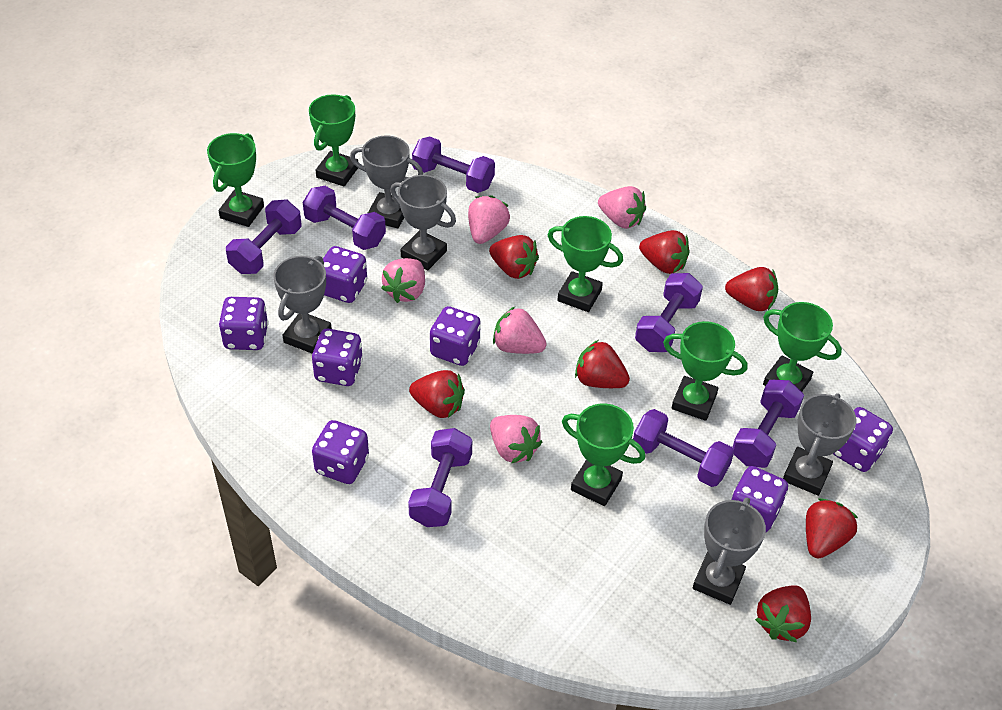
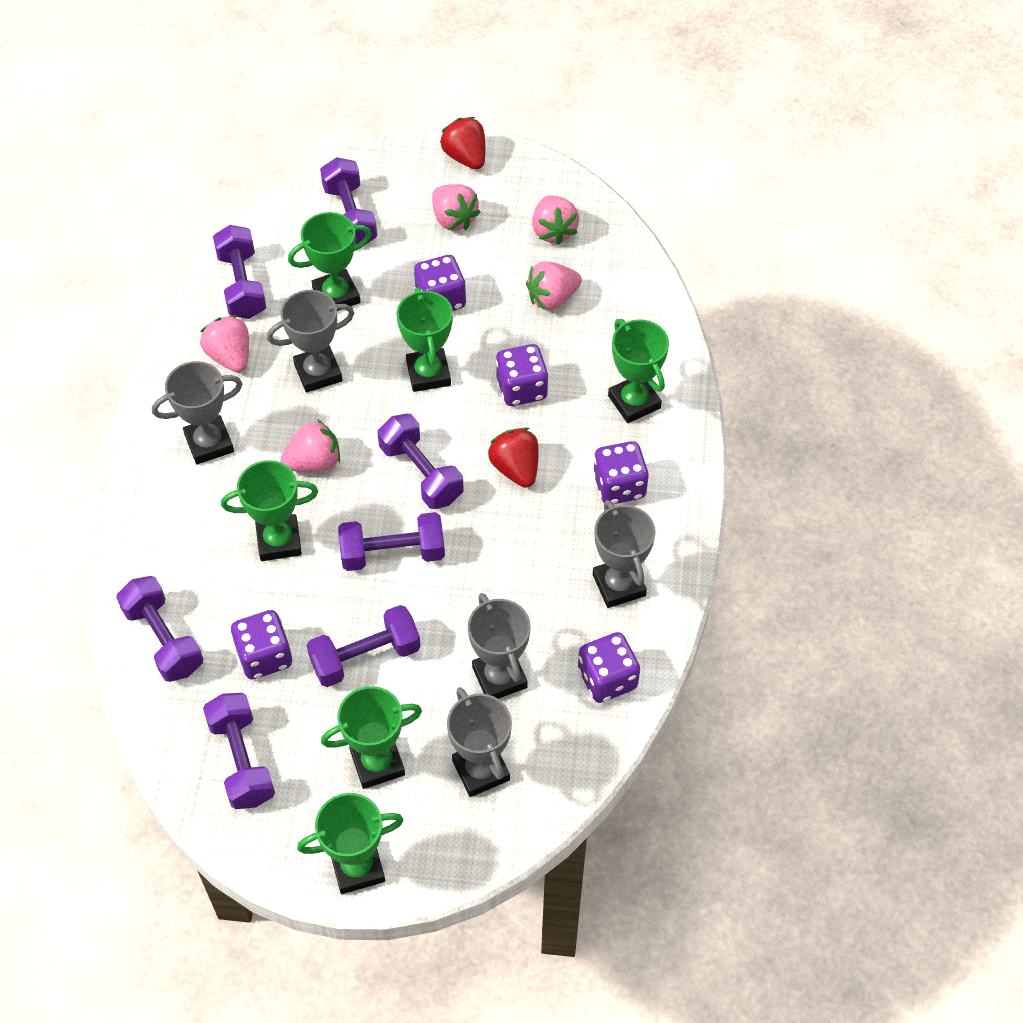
purple dice: 7 -> 5
red strawberry: 7 -> 2

